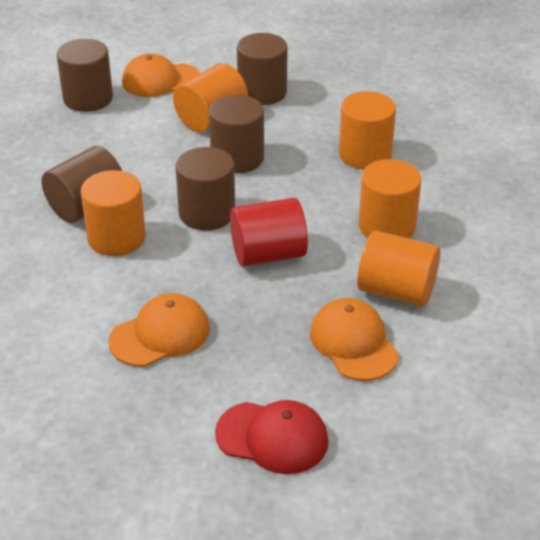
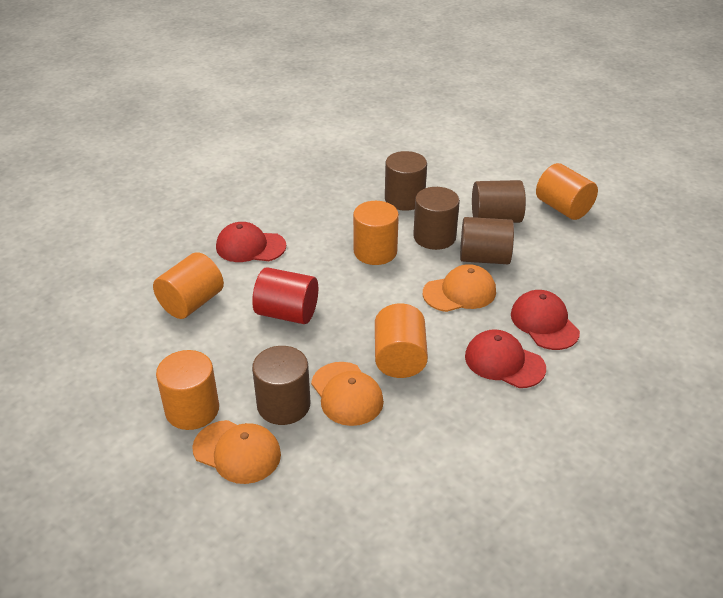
red cap: 1 -> 3

